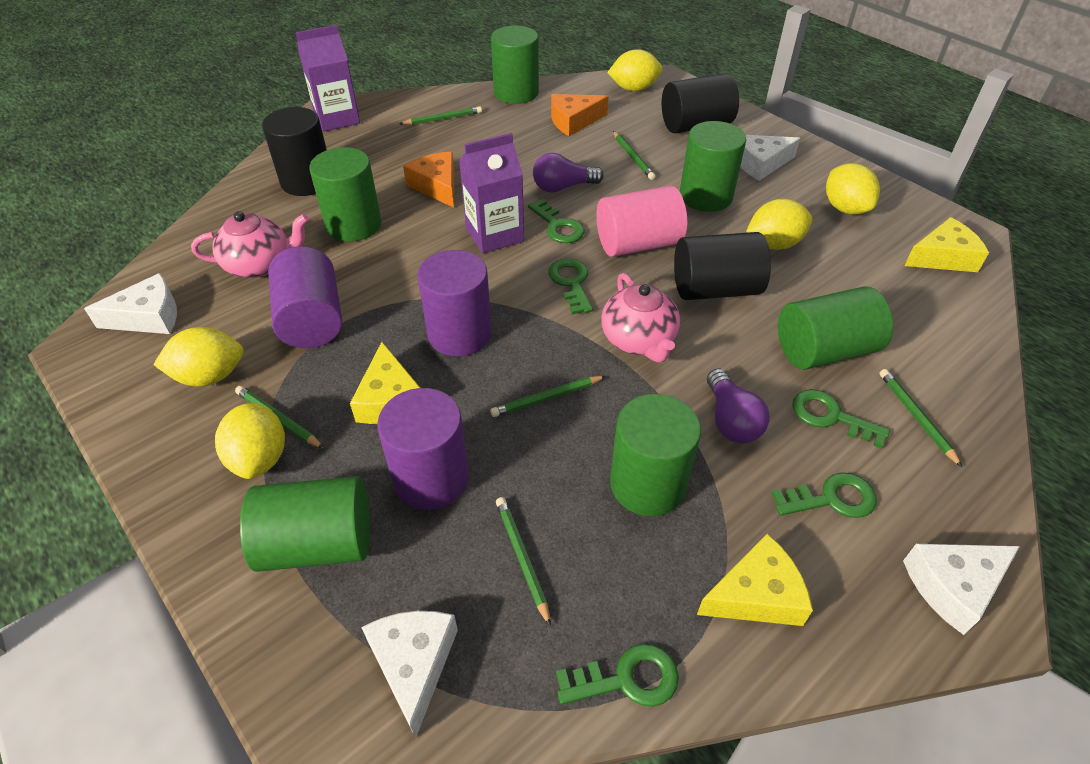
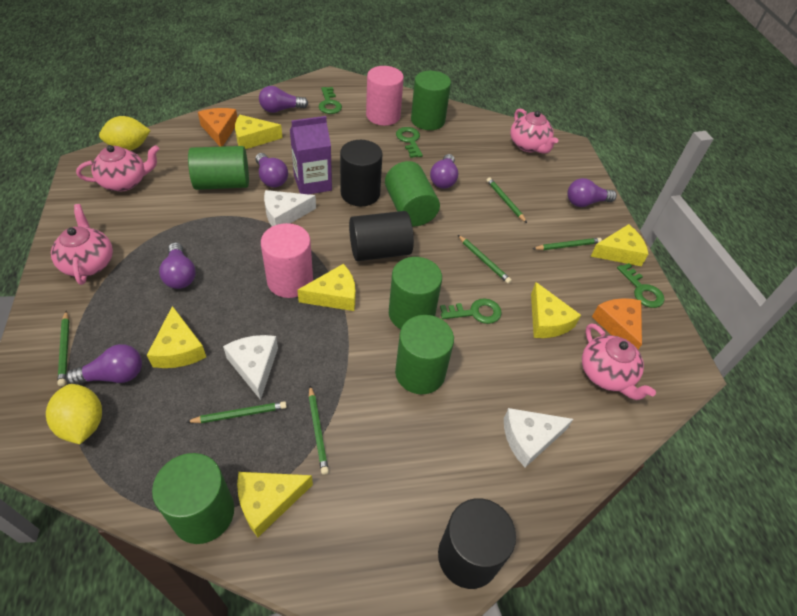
green key: 5 -> 4
pink cylinder: 1 -> 2
pink teapot: 2 -> 4
purple carton: 2 -> 1
purple cylinder: 3 -> 0
purple light bulb: 2 -> 6
white cheese: 4 -> 3
yellow cheese: 3 -> 6
yellow lemon: 5 -> 2

